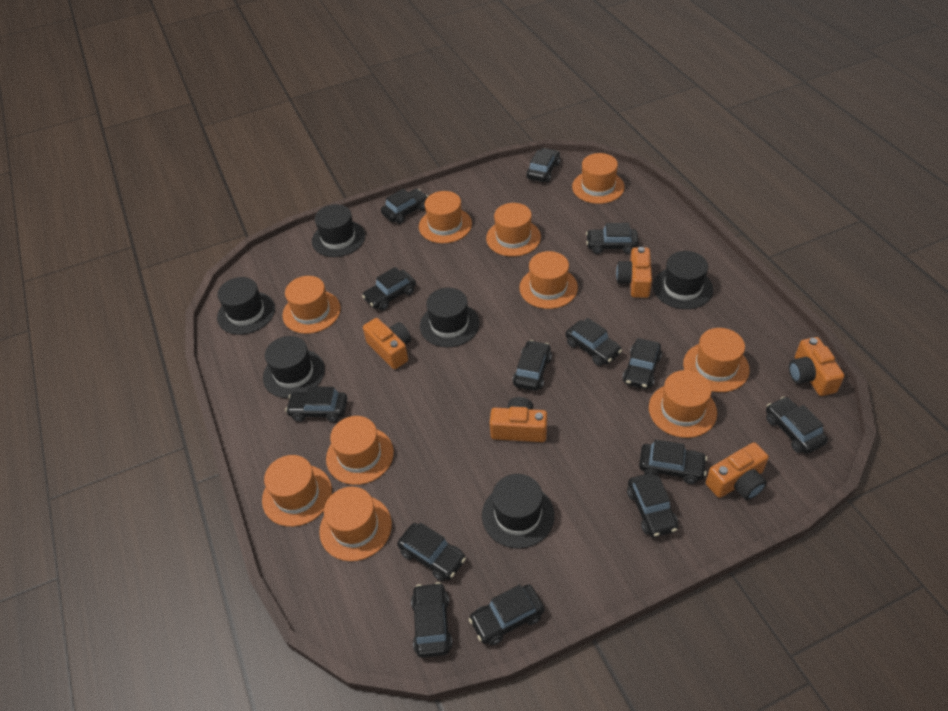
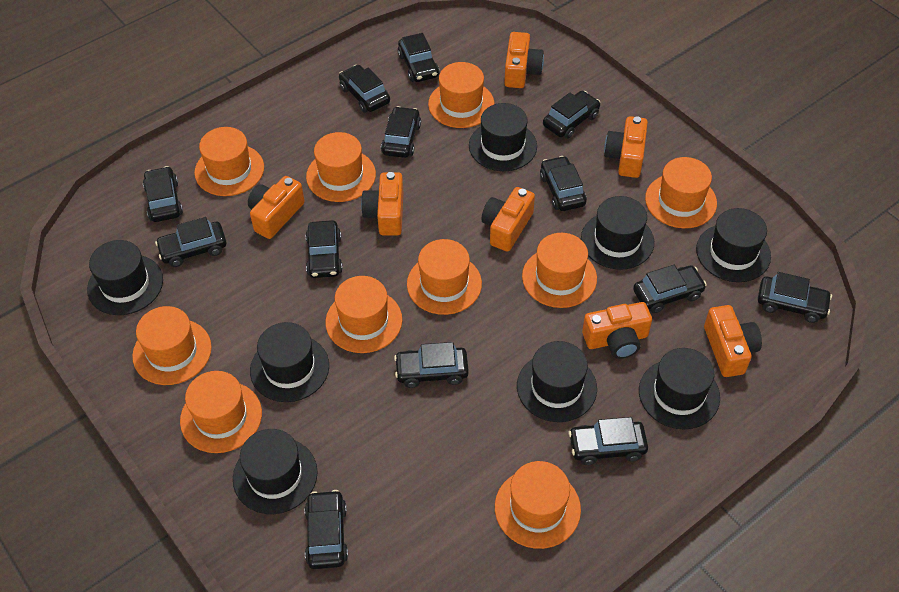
black car: 14 -> 13
black hat: 6 -> 8
orange camera: 5 -> 7

